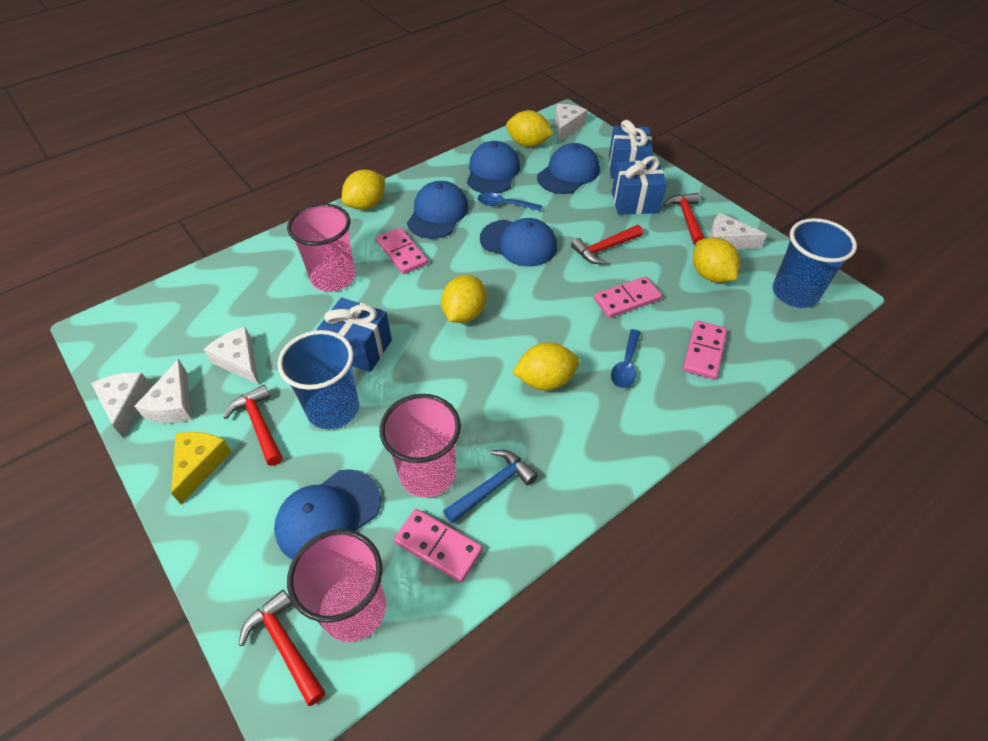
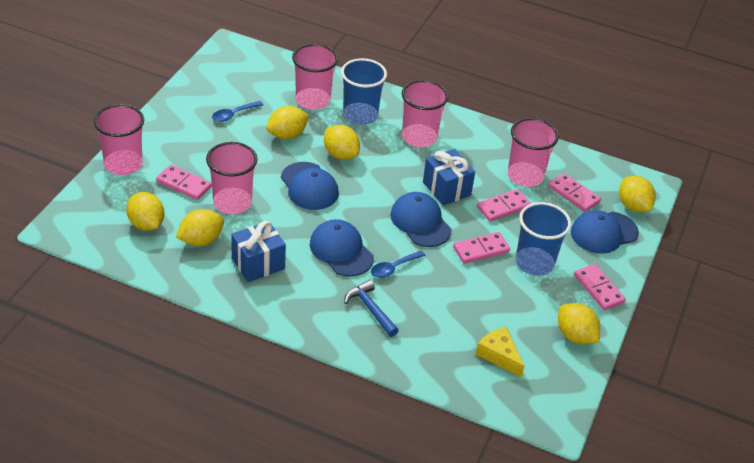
blue cap: 5 -> 4
blue gift: 3 -> 2
pink cup: 3 -> 5
pink domino: 4 -> 5
red hammer: 4 -> 0
white cheese: 5 -> 0
yellow lemon: 5 -> 6

